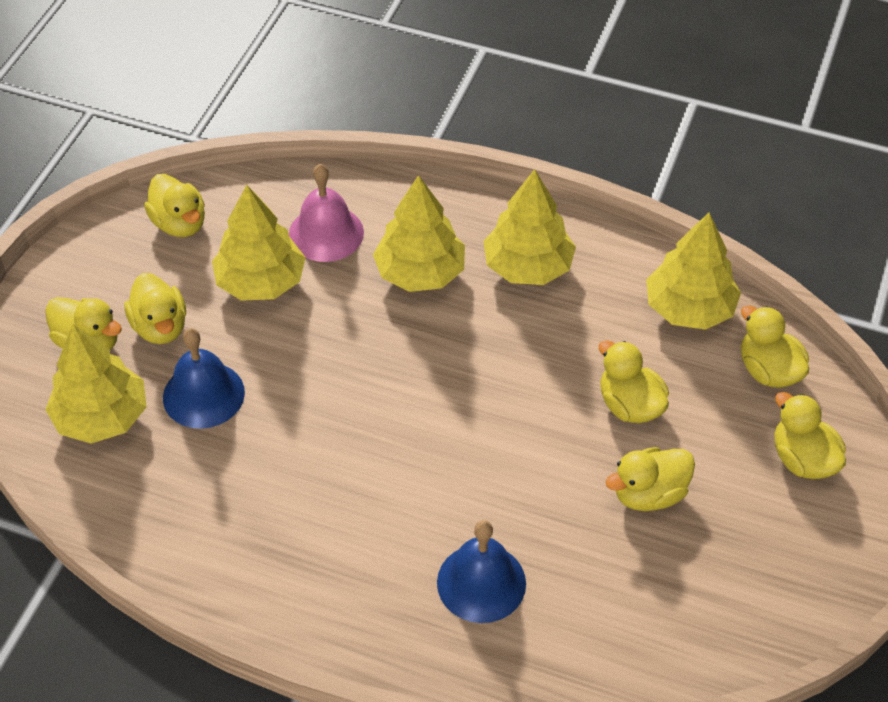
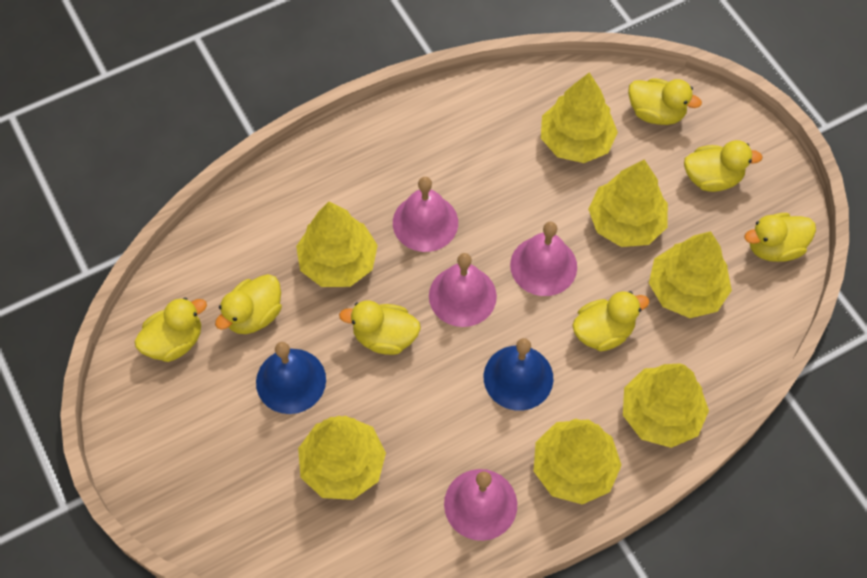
pink bell: 1 -> 4
yellow tree: 5 -> 7

